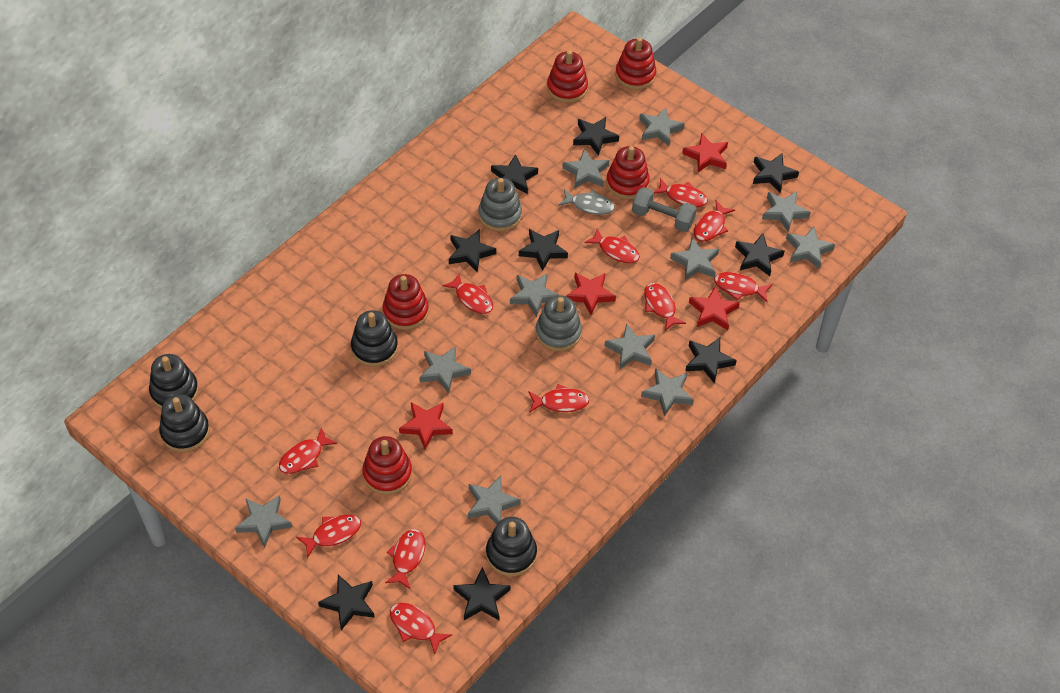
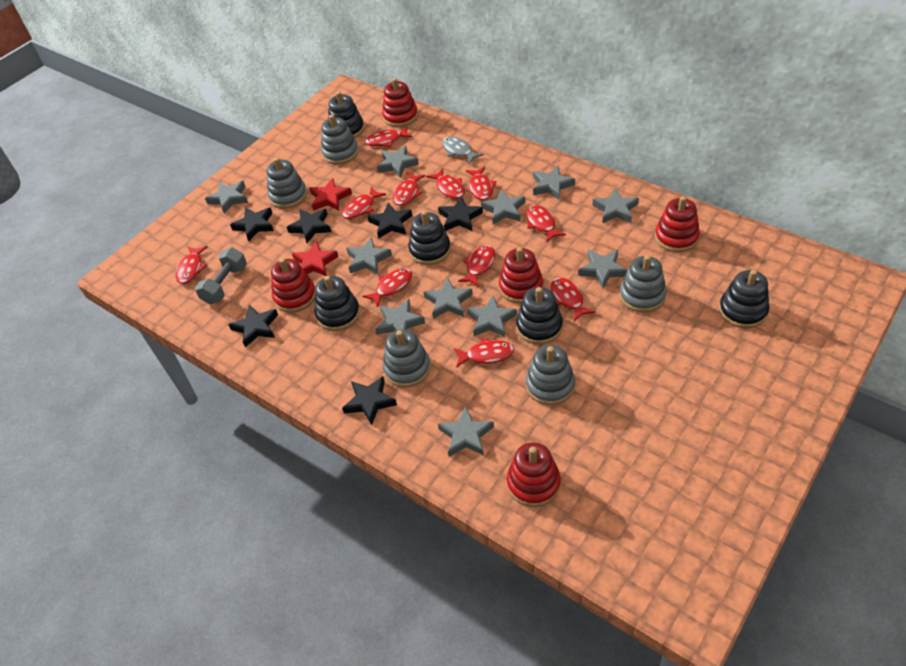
black stacking toy: 4 -> 5
black star: 9 -> 6
grey stacking toy: 2 -> 5
red star: 4 -> 2

